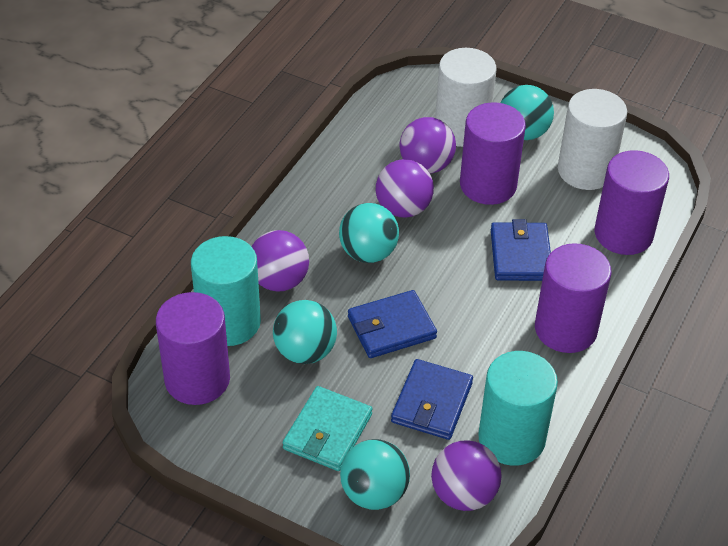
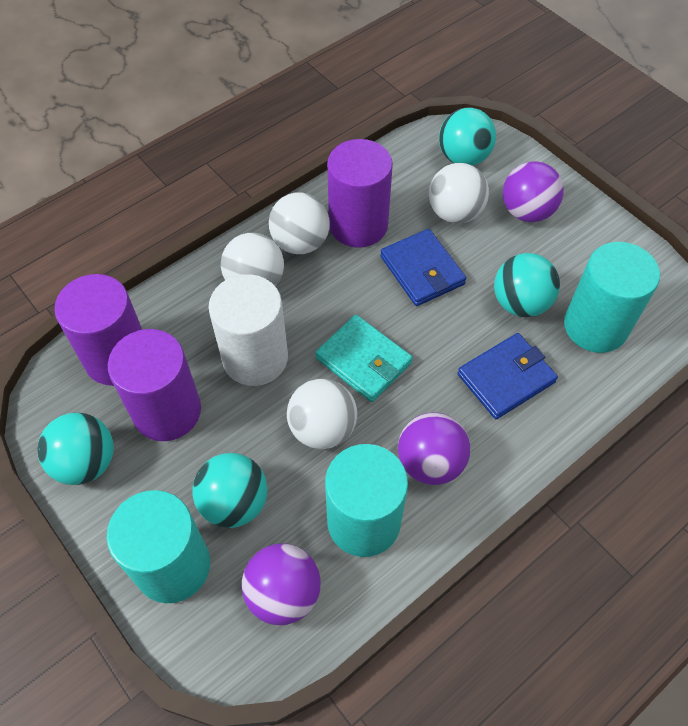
blue wallet: 3 -> 2
purple ball: 4 -> 3
purple cylinder: 4 -> 3
turquoise cylinder: 2 -> 3
white ball: 0 -> 4
white cylinder: 2 -> 1

